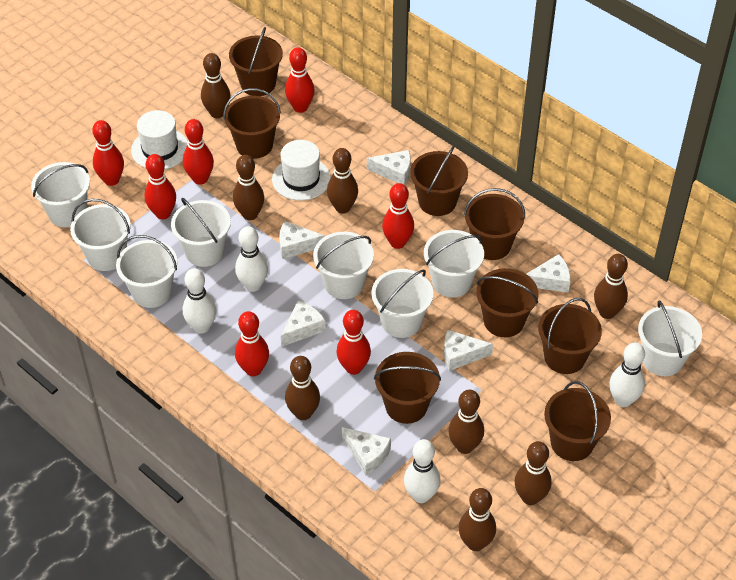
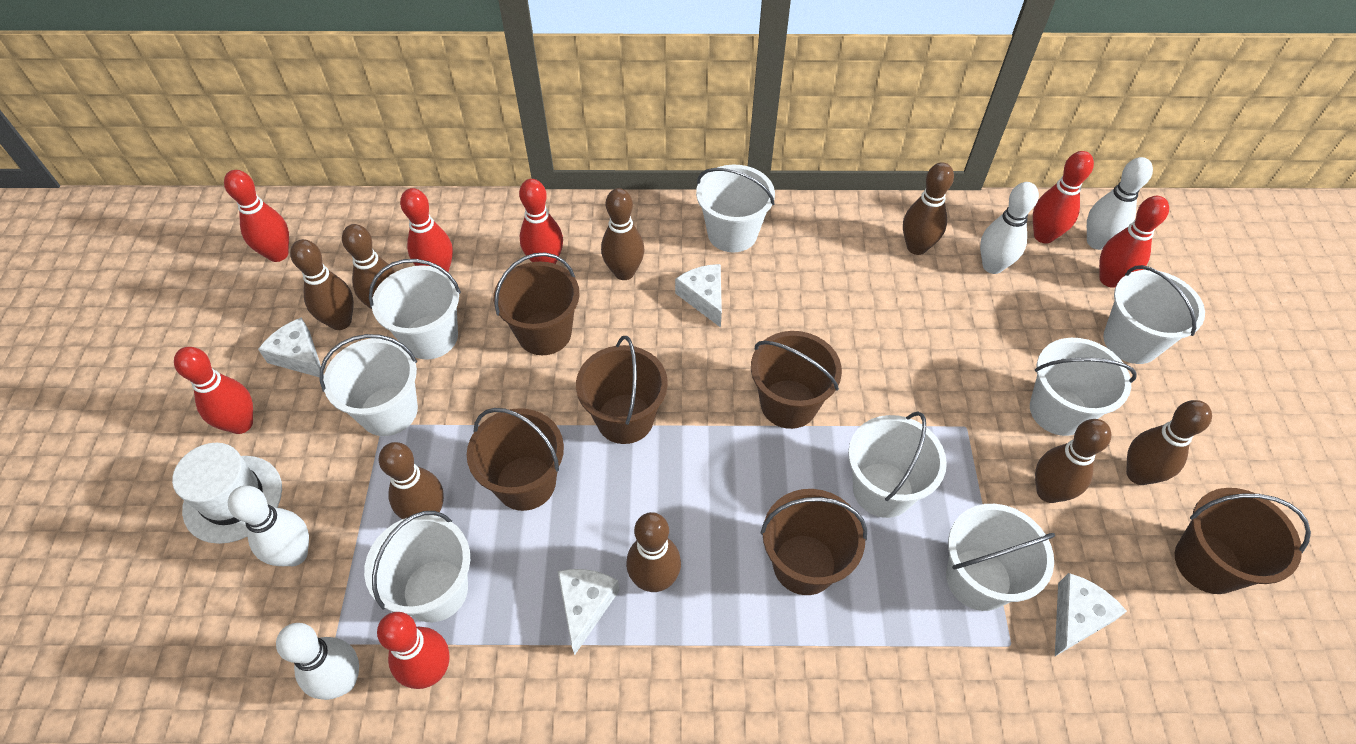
brown bucket: 8 -> 6
white cheese: 6 -> 4
white hat: 2 -> 1

